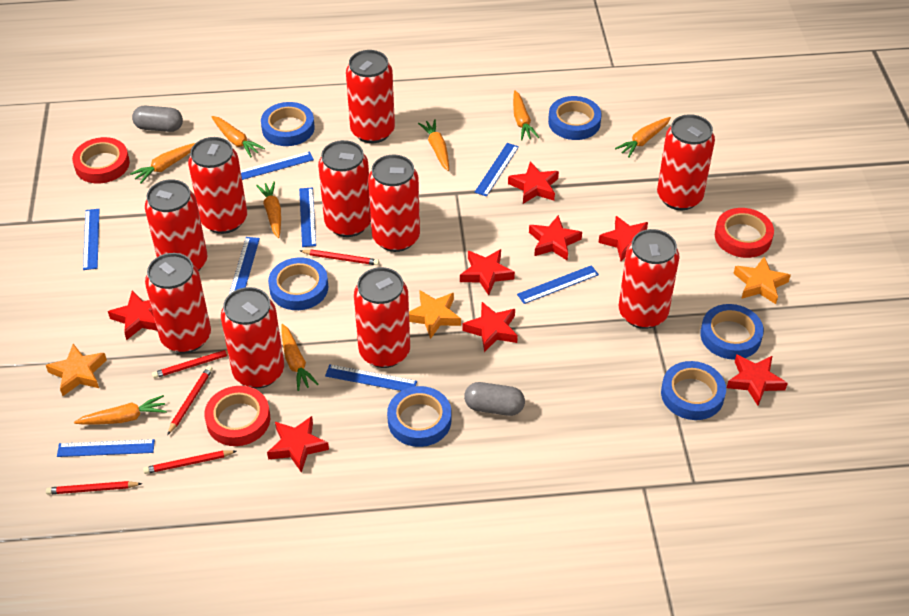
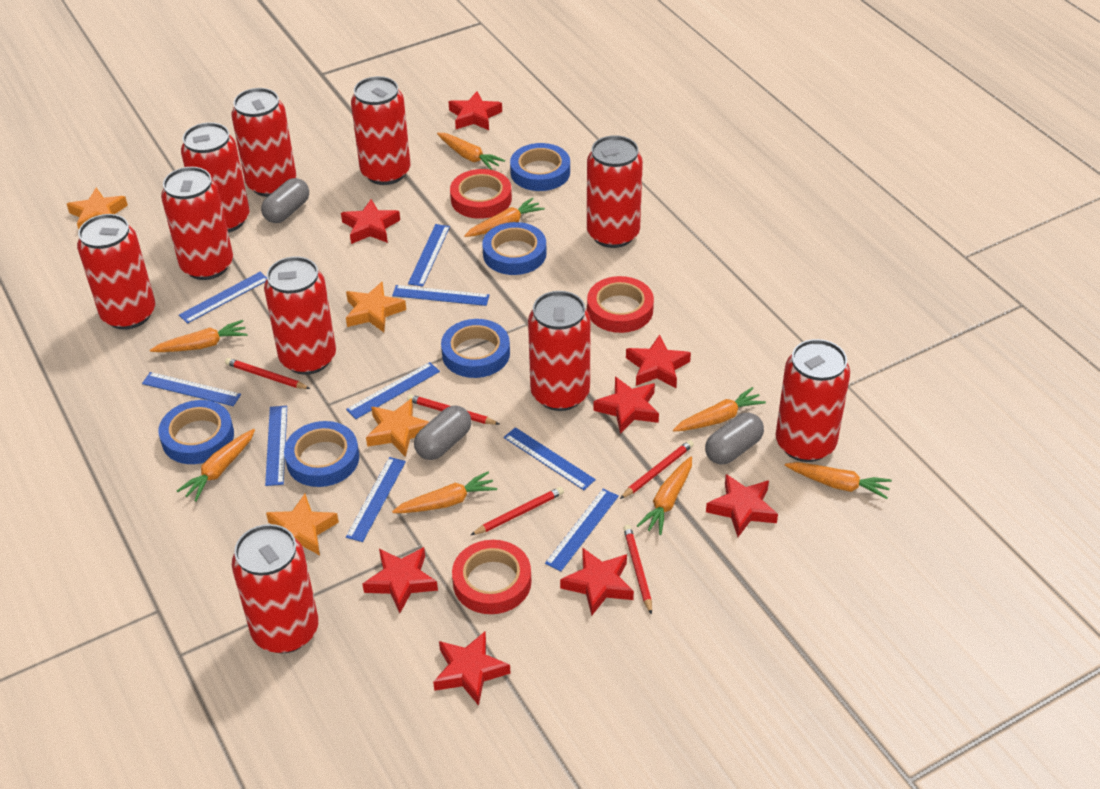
blue ruler: 8 -> 9
blue tape: 6 -> 5
grey capsule: 2 -> 3
orange star: 3 -> 4

